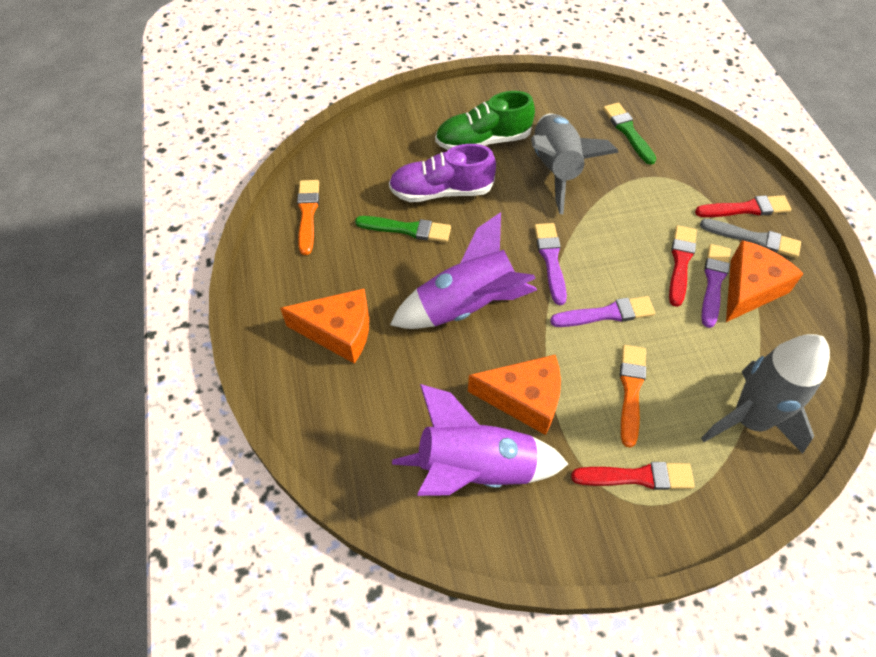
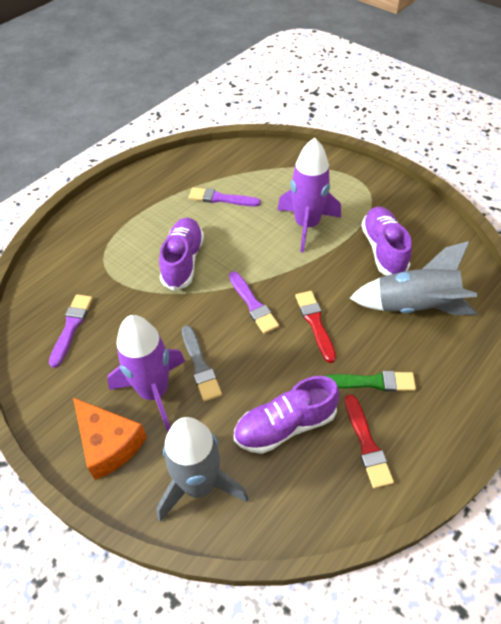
green brush: 2 -> 1
green shoe: 1 -> 0
orange brush: 2 -> 0
orange cheese: 3 -> 1
purple shoe: 1 -> 3
red brush: 3 -> 2

